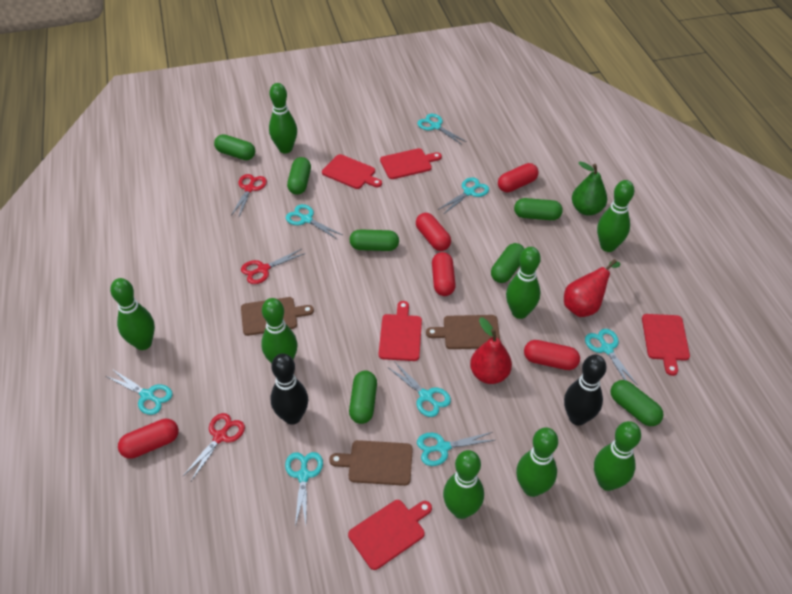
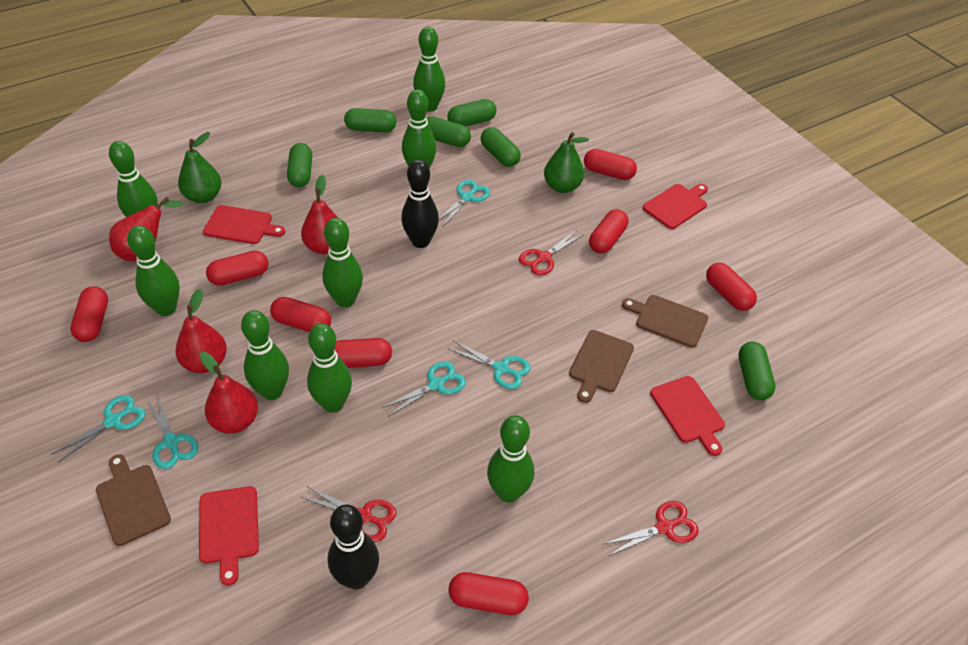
green capsule: 7 -> 6
green pear: 1 -> 2
red capsule: 5 -> 8
red cutting board: 5 -> 4
red pear: 2 -> 4
turquoise scissors: 8 -> 5

